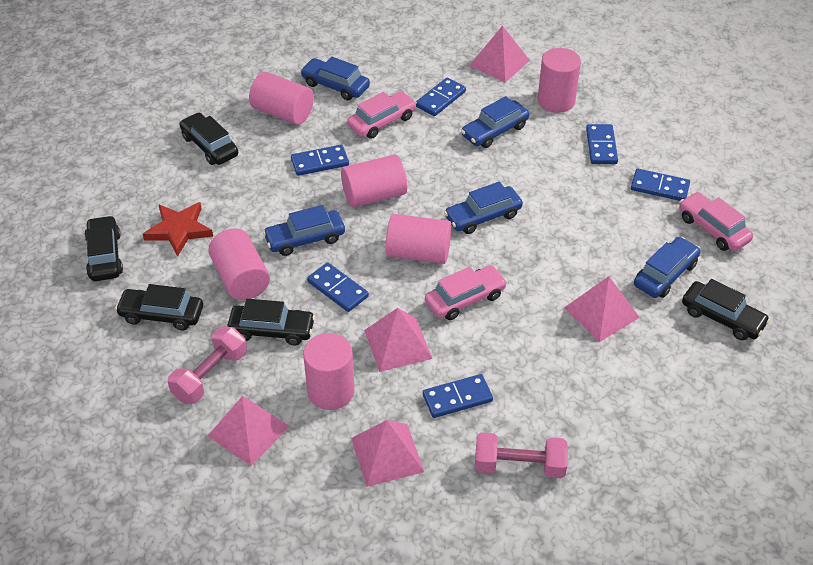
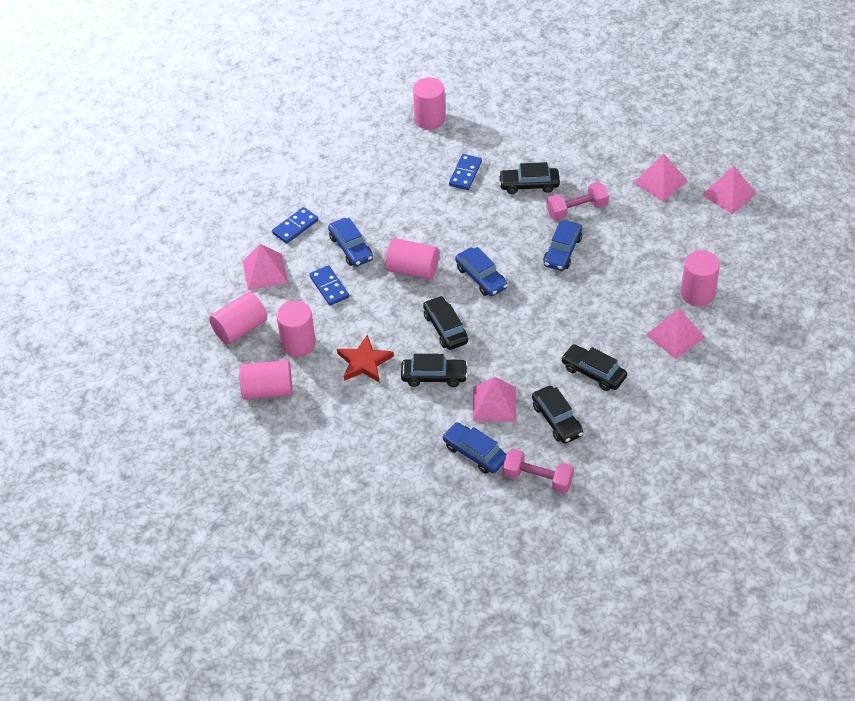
blue car: 5 -> 4
blue domino: 6 -> 3
pink car: 3 -> 0

